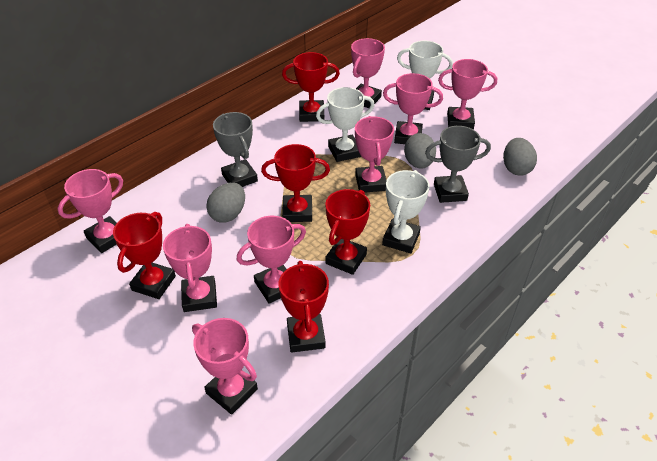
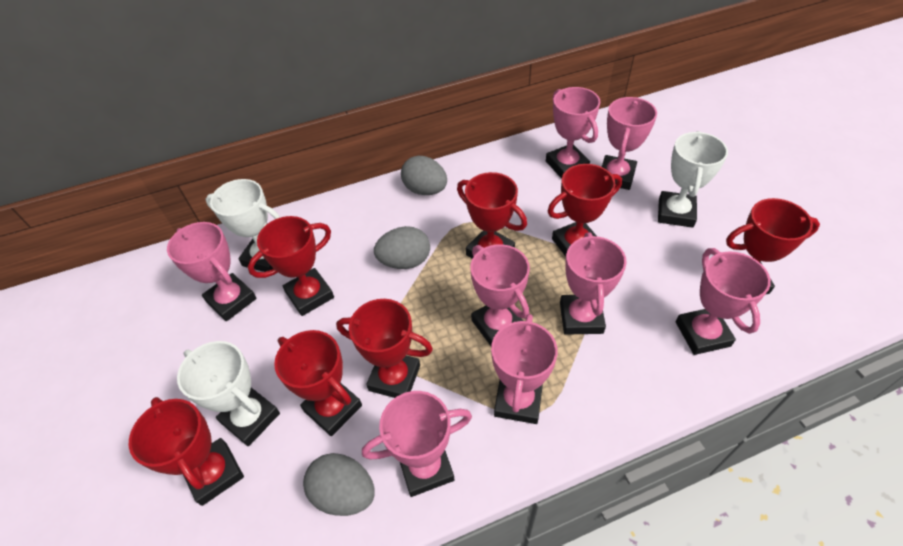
grey trophy: 2 -> 0
red trophy: 5 -> 7

